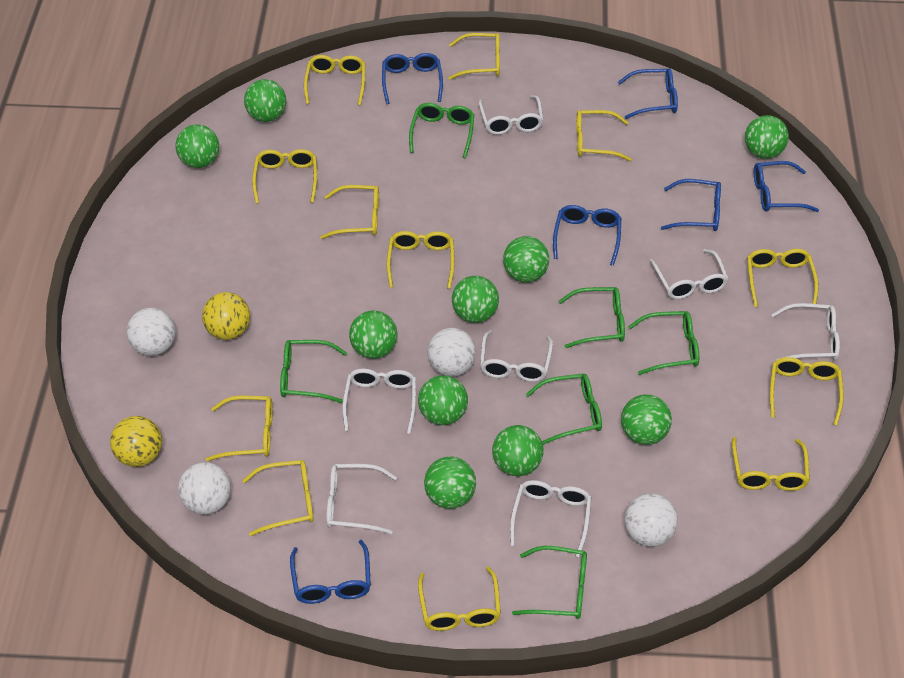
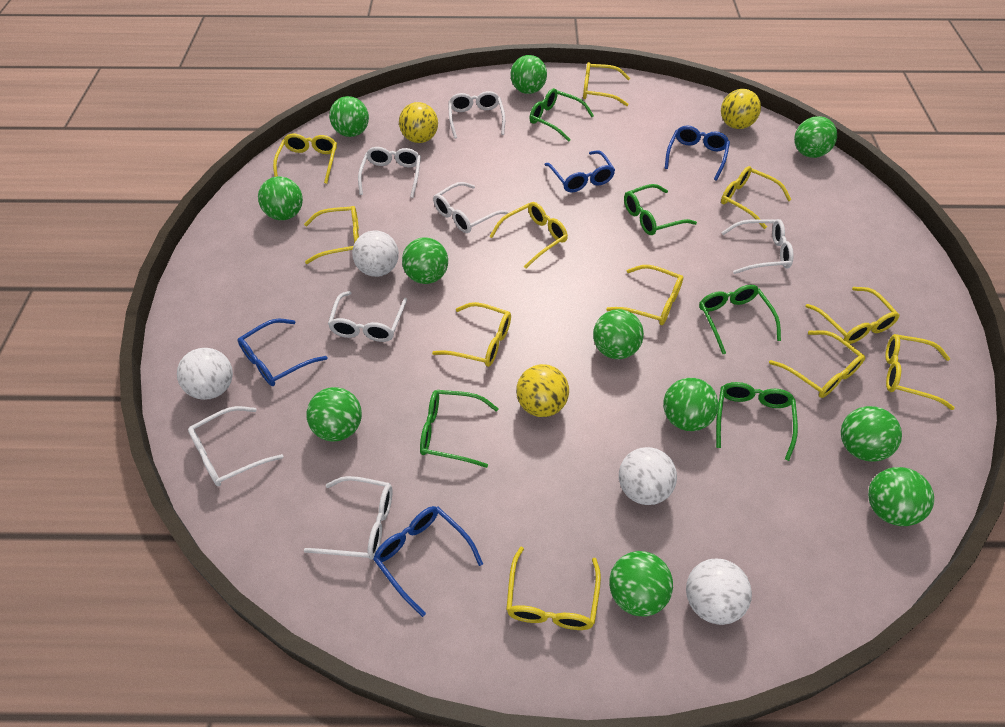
blue glasses: 6 -> 4
green ball: 10 -> 11
green glasses: 6 -> 5
yellow ball: 2 -> 3
yellow glasses: 12 -> 11

